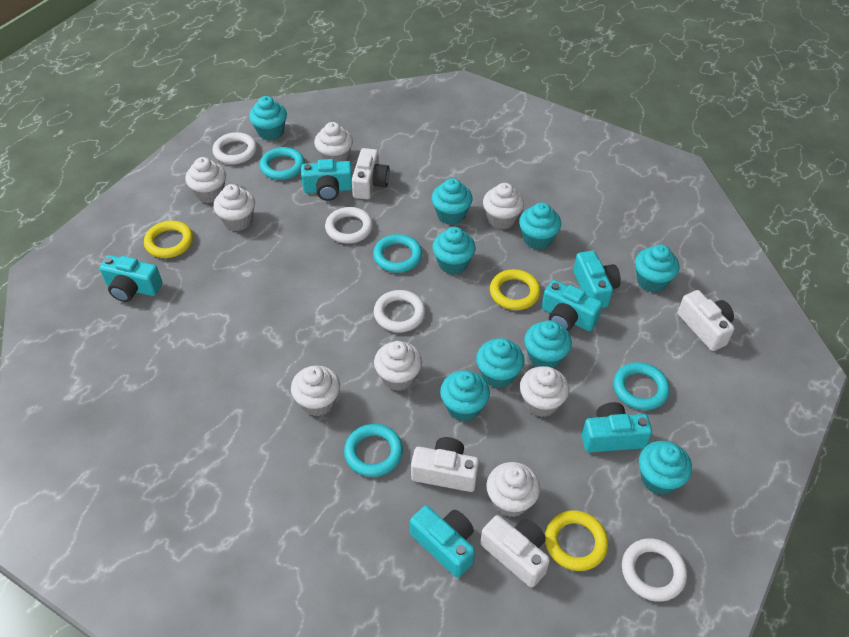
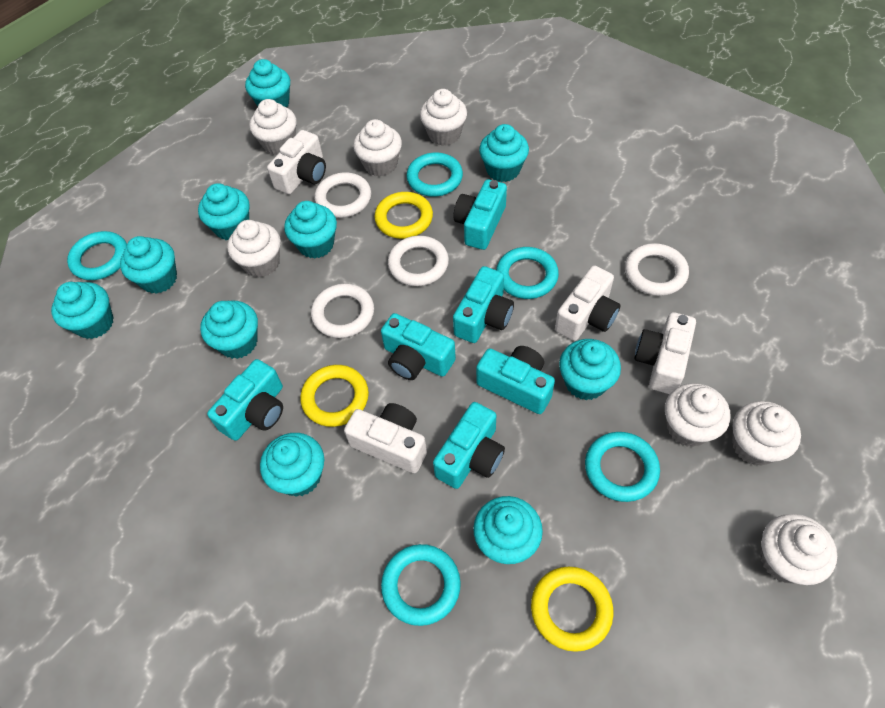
turquoise cupcake: 9 -> 10
turquoise ring: 4 -> 5
white cupcake: 8 -> 7

